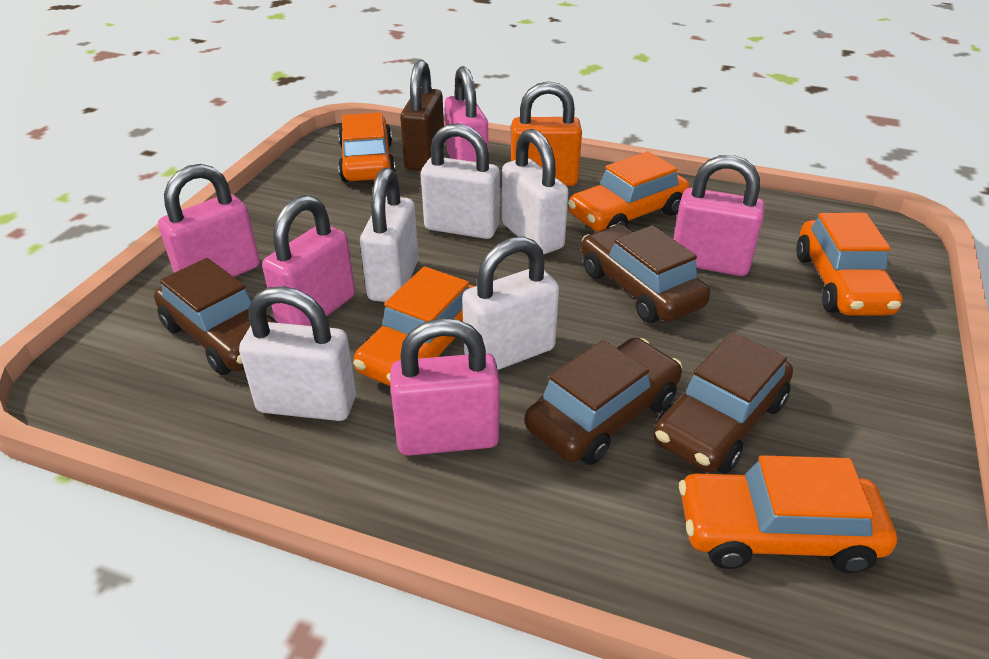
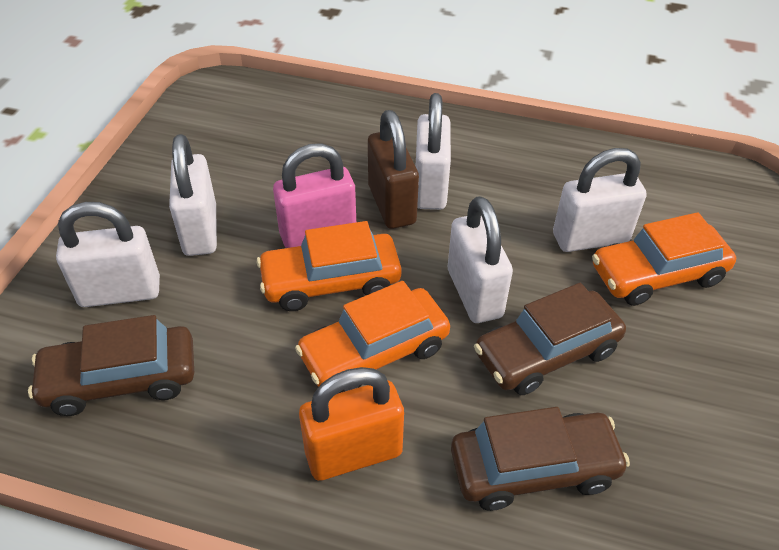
brown car: 4 -> 3
orange car: 5 -> 3
pink padlock: 5 -> 1

